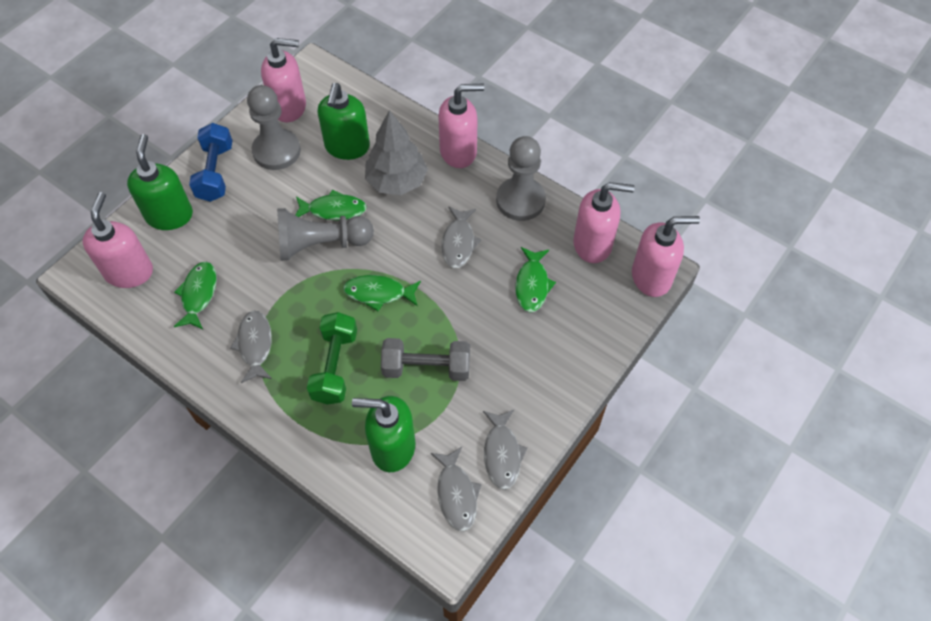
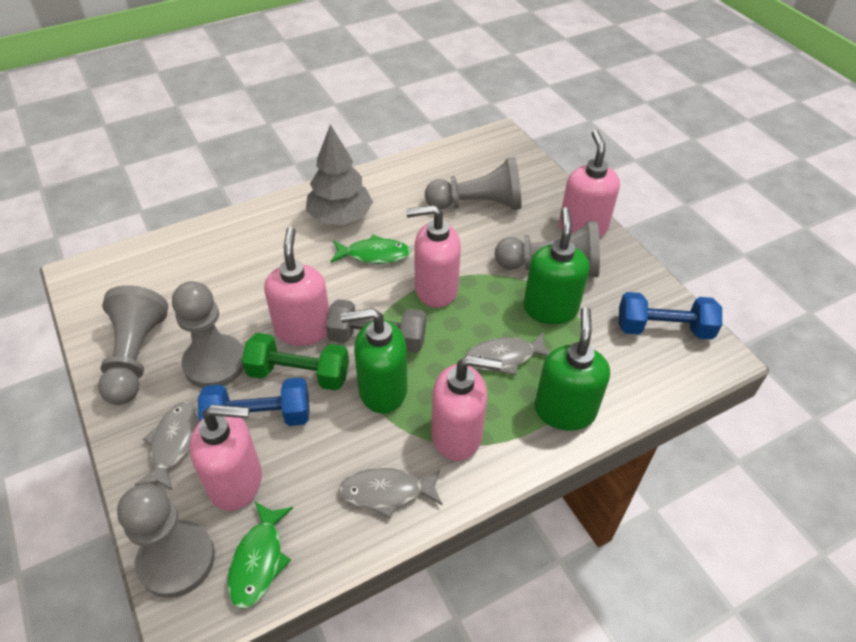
blue dumbbell: 1 -> 2
green fish: 4 -> 2
grey fish: 4 -> 3
grey pawn: 3 -> 5

